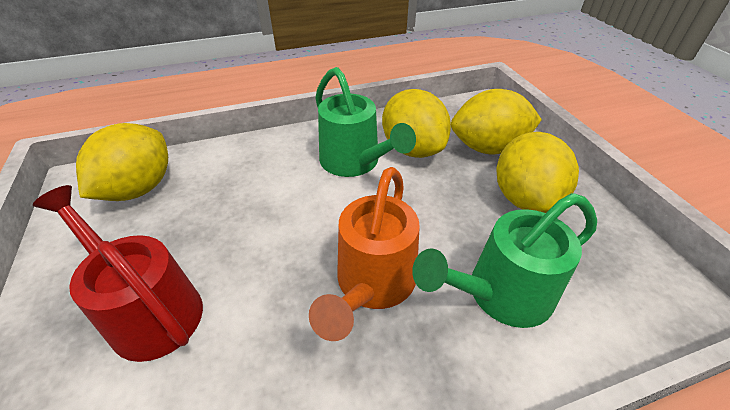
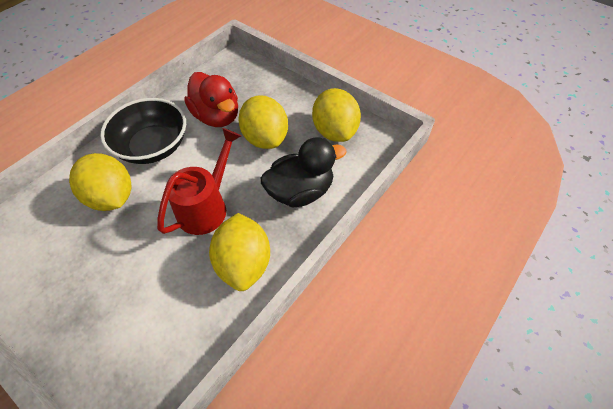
black bowl: 0 -> 1
black duck: 0 -> 1
green watering can: 2 -> 0
orange watering can: 1 -> 0
red duck: 0 -> 1

